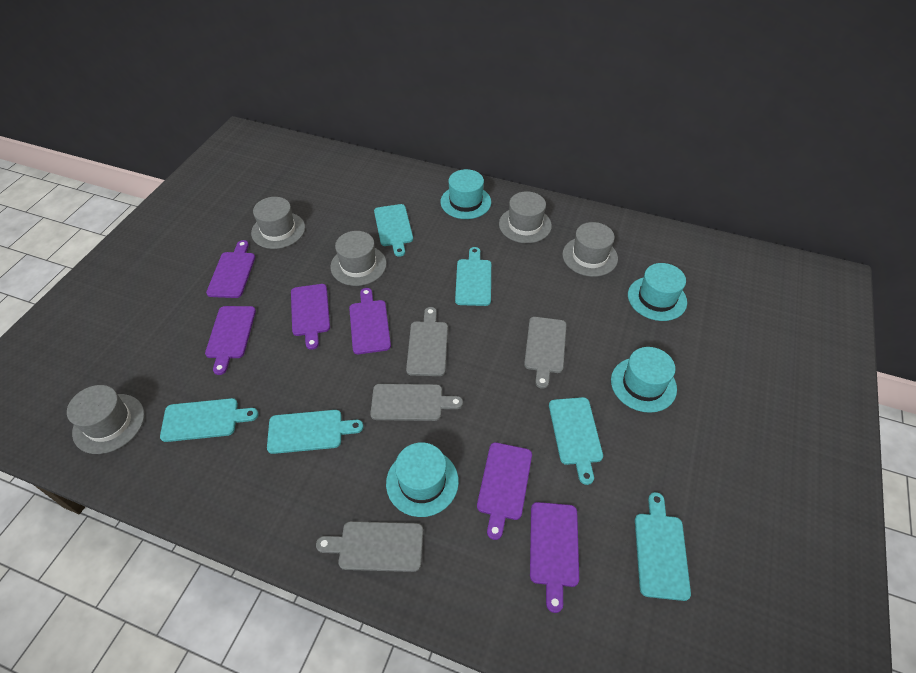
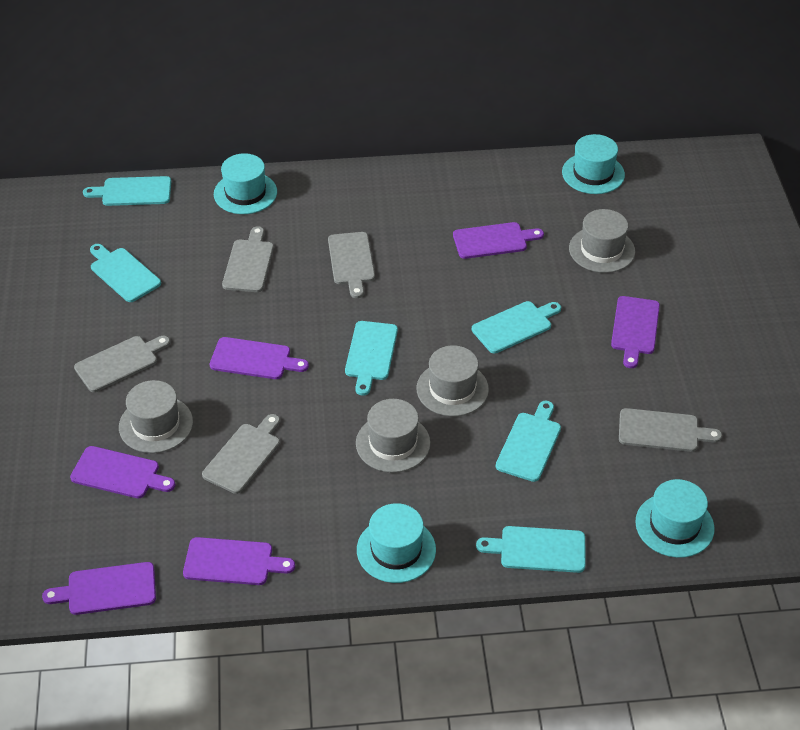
grey cutting board: 4 -> 5
grey hat: 5 -> 4

